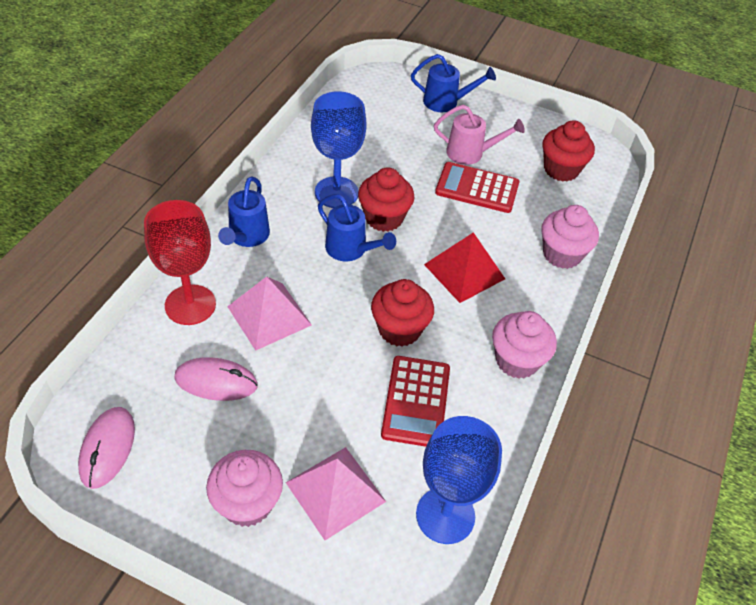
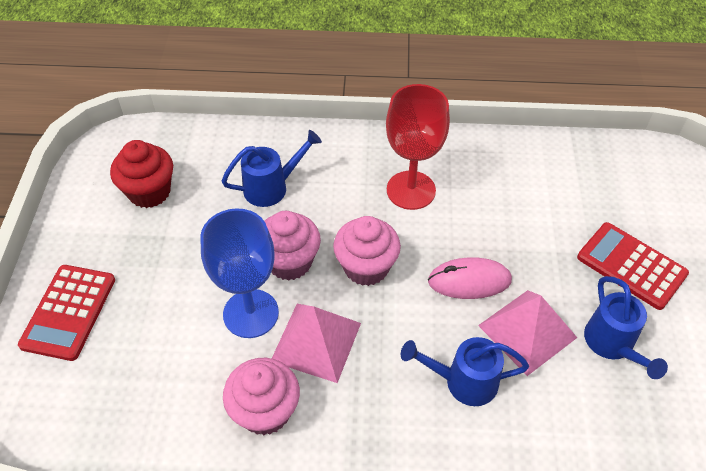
blue goblet: 2 -> 1
pink mouse: 2 -> 1
pink watering can: 1 -> 0
red cupcake: 3 -> 1
red pyramid: 1 -> 0

